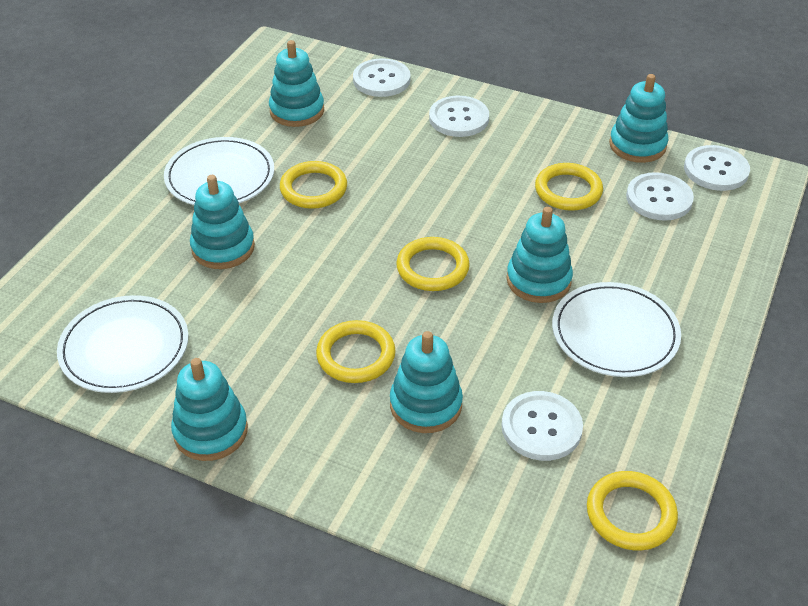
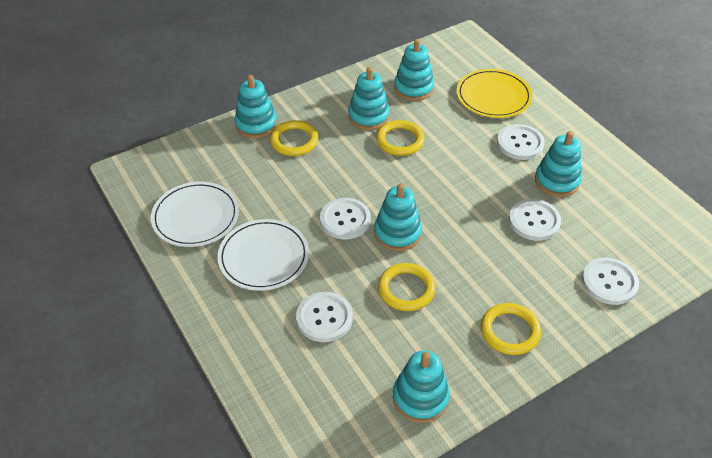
white plate: 3 -> 2
yellow plate: 0 -> 1
yellow ring: 5 -> 4

